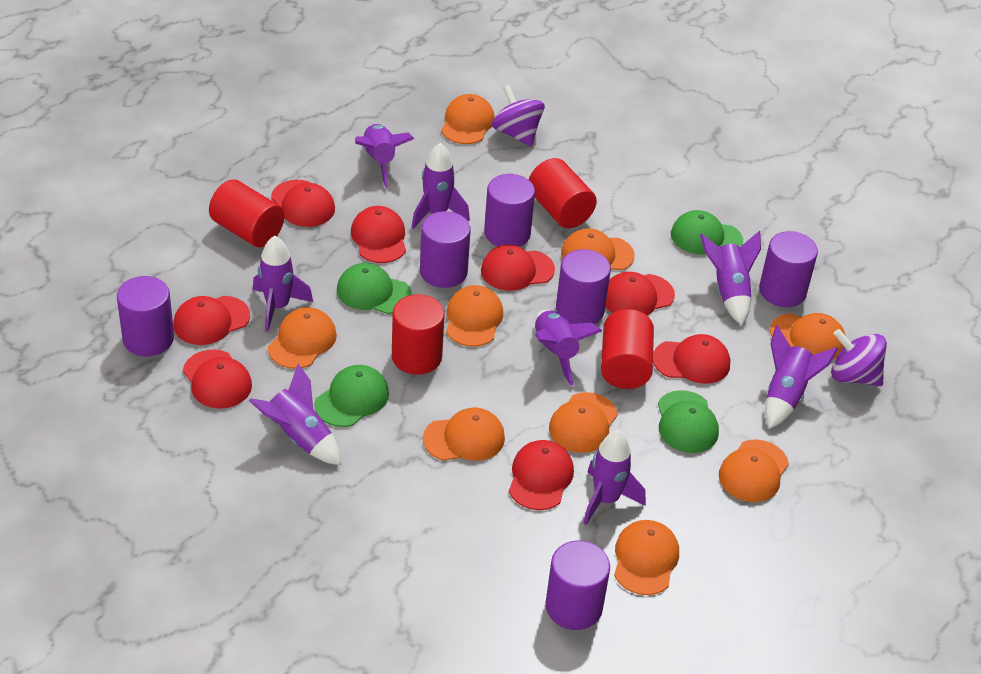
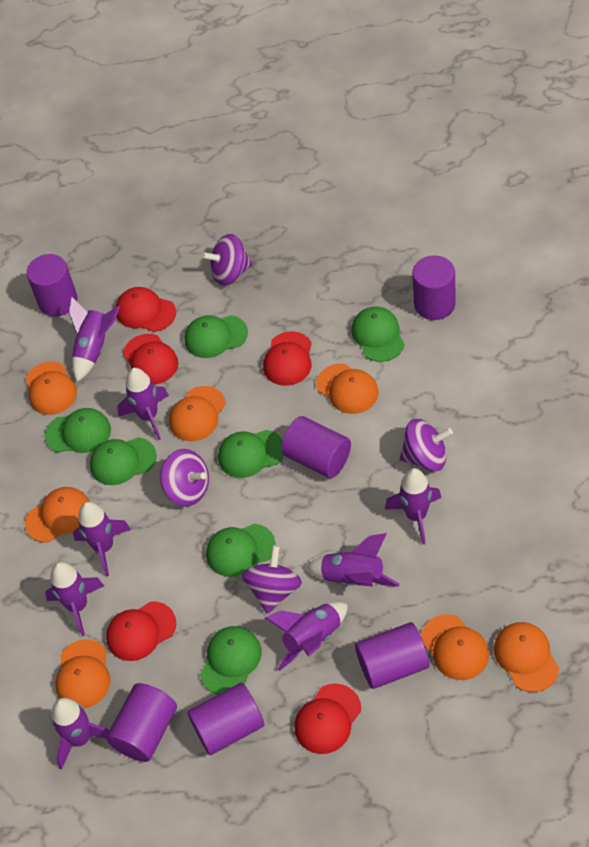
green cap: 4 -> 7
orange cap: 9 -> 7
purple spinning top: 2 -> 4
red cap: 8 -> 5
red cylinder: 4 -> 0

